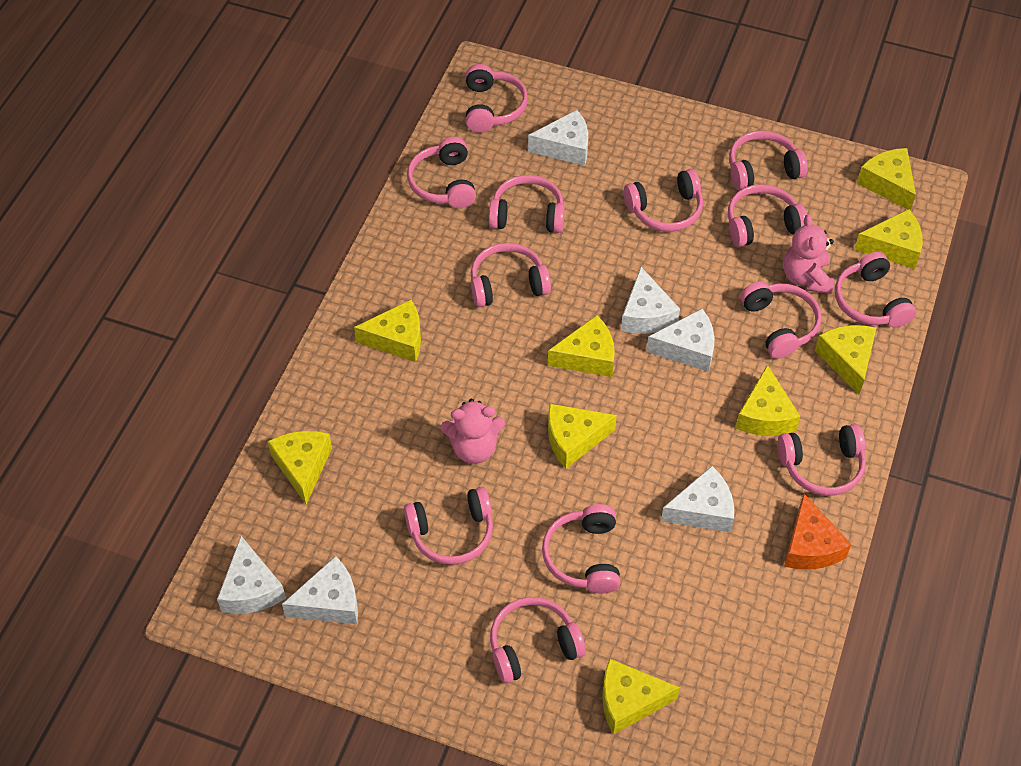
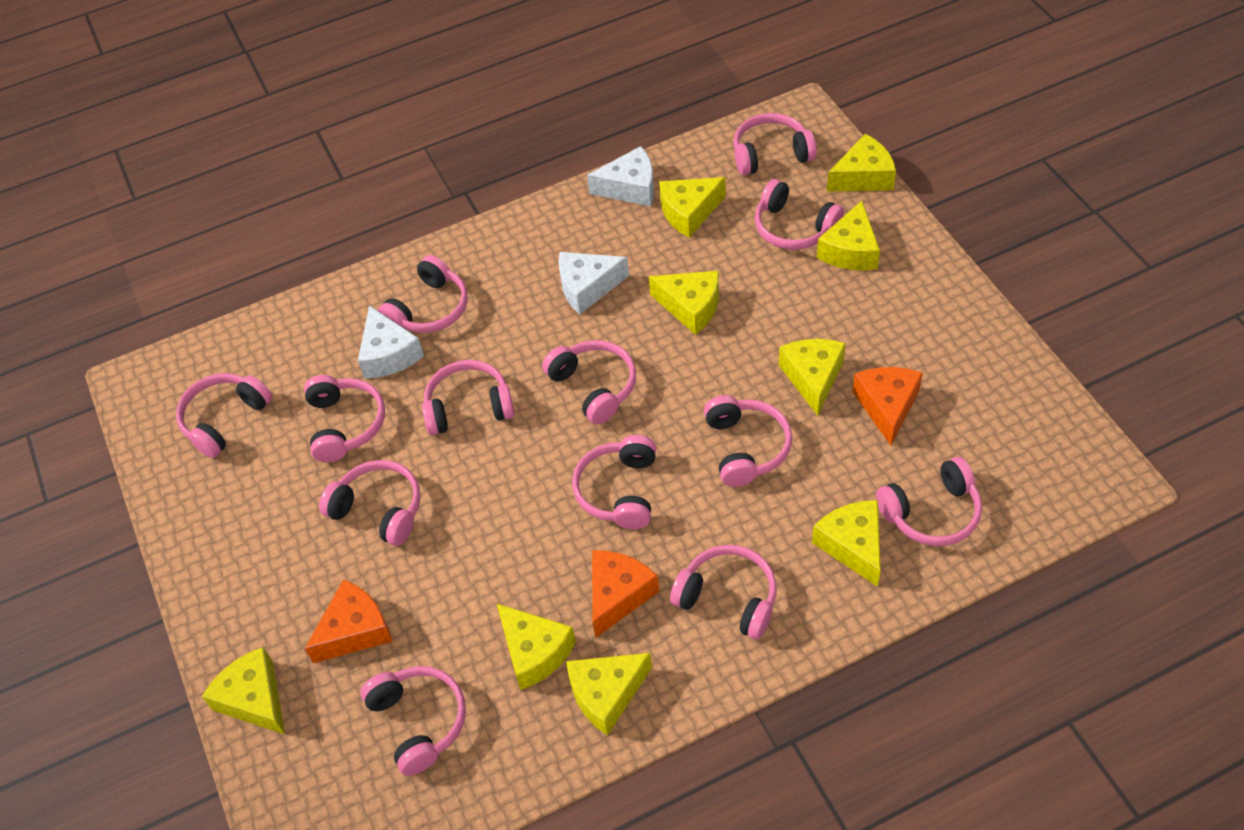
orange cheese: 1 -> 3
pink teddy bear: 2 -> 0
white cheese: 6 -> 3

